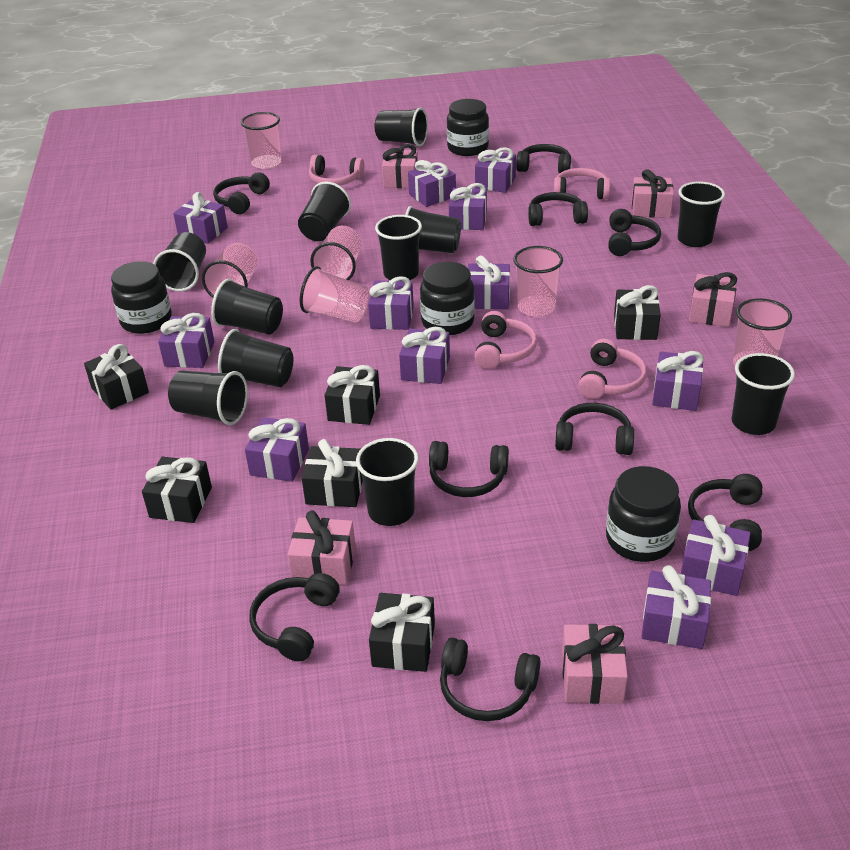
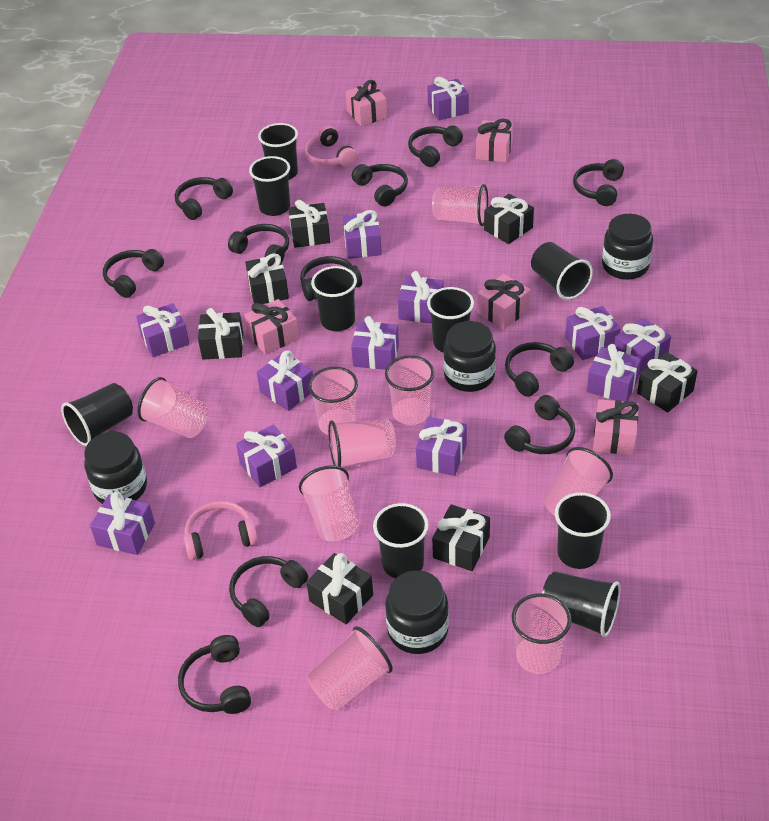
black cup: 11 -> 9
black gift: 6 -> 7
black headphones: 9 -> 11
pink cup: 6 -> 9
pink headphones: 4 -> 2

